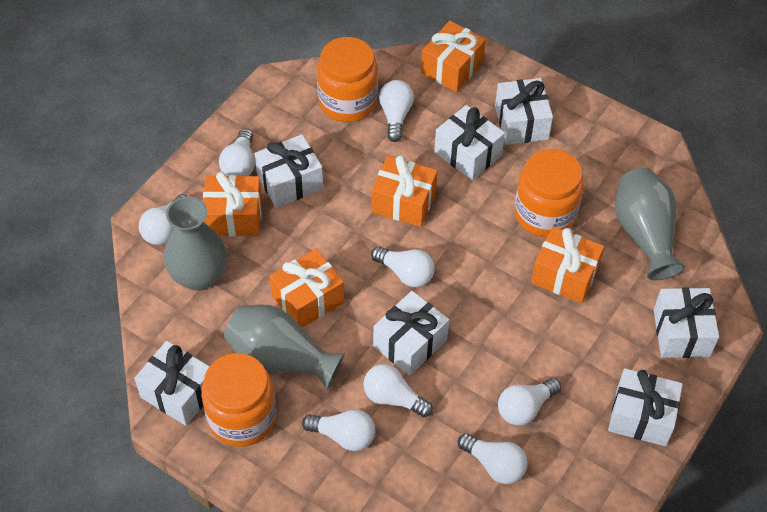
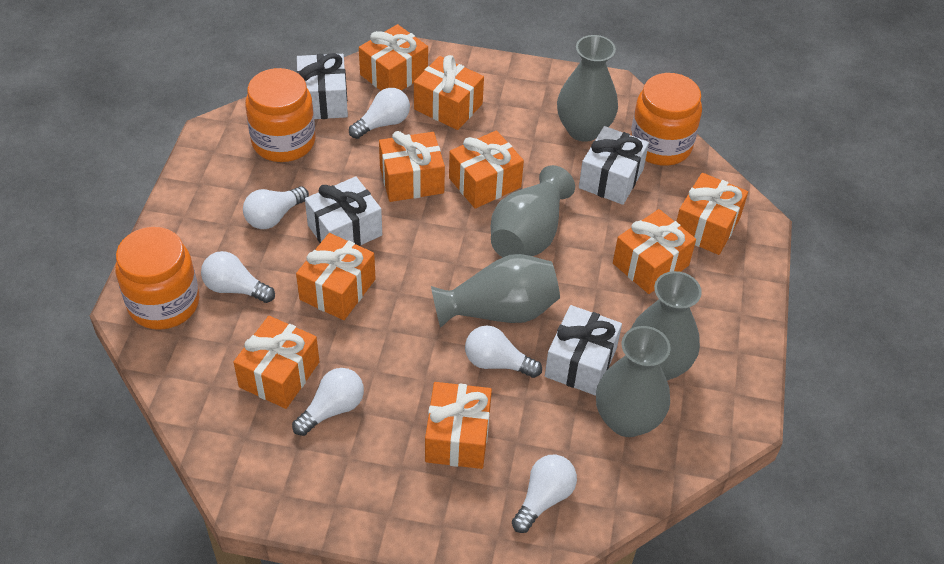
grey vase: 3 -> 5
orange gift: 5 -> 9
white gift: 7 -> 4
white light bulb: 8 -> 6

